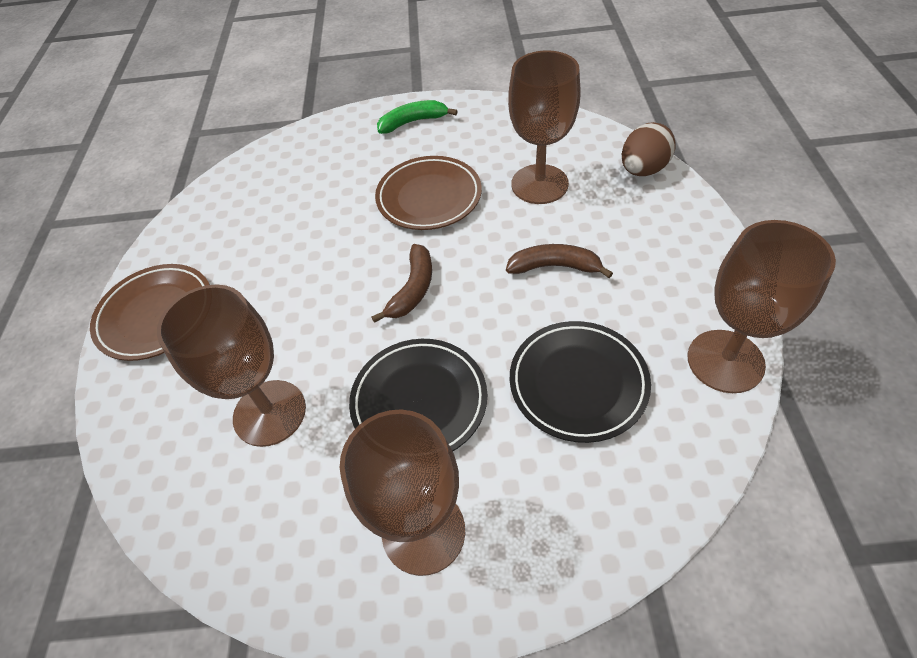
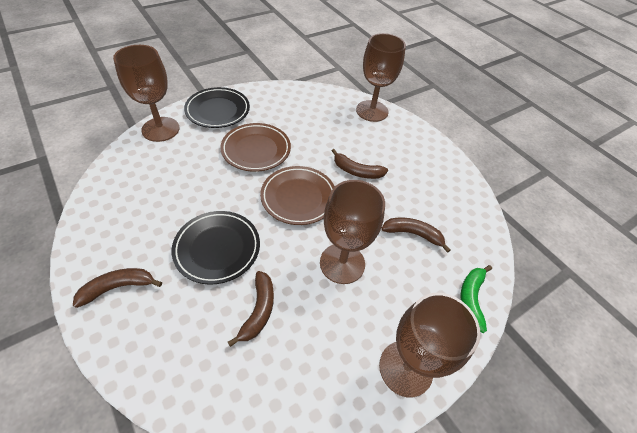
brown banana: 2 -> 4
brown egg: 1 -> 0

